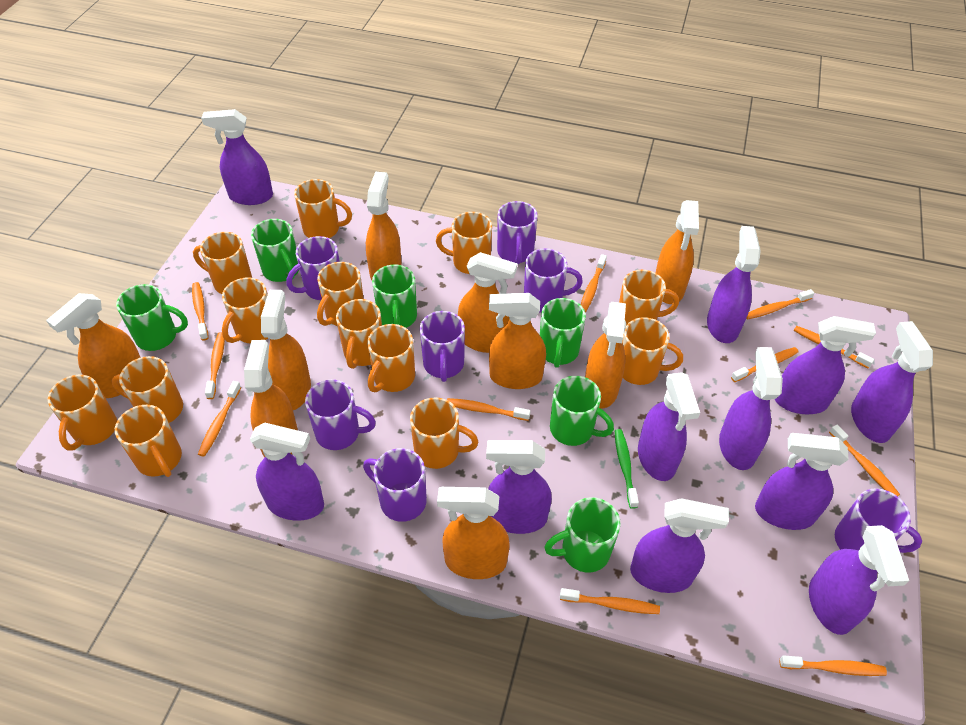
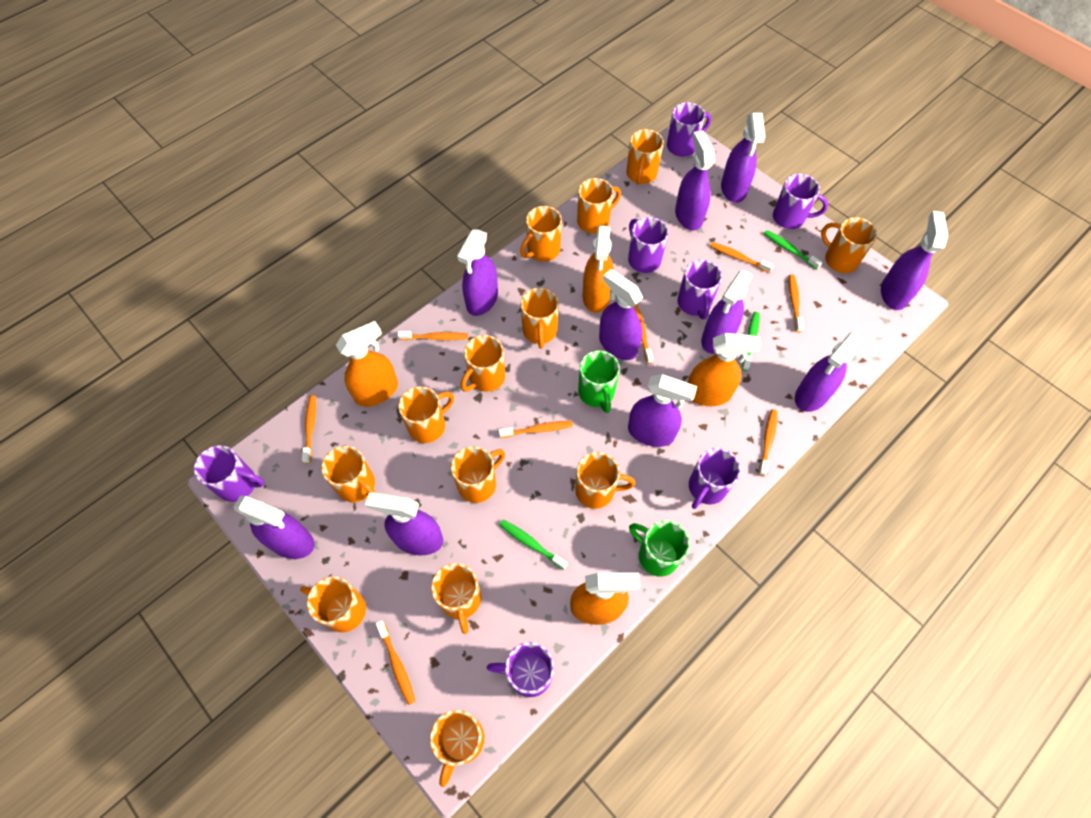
green mug: 6 -> 2
green toothbrush: 1 -> 3
orange spray bottle: 9 -> 4
orange toothbrush: 11 -> 8
purple spray bottle: 11 -> 10

